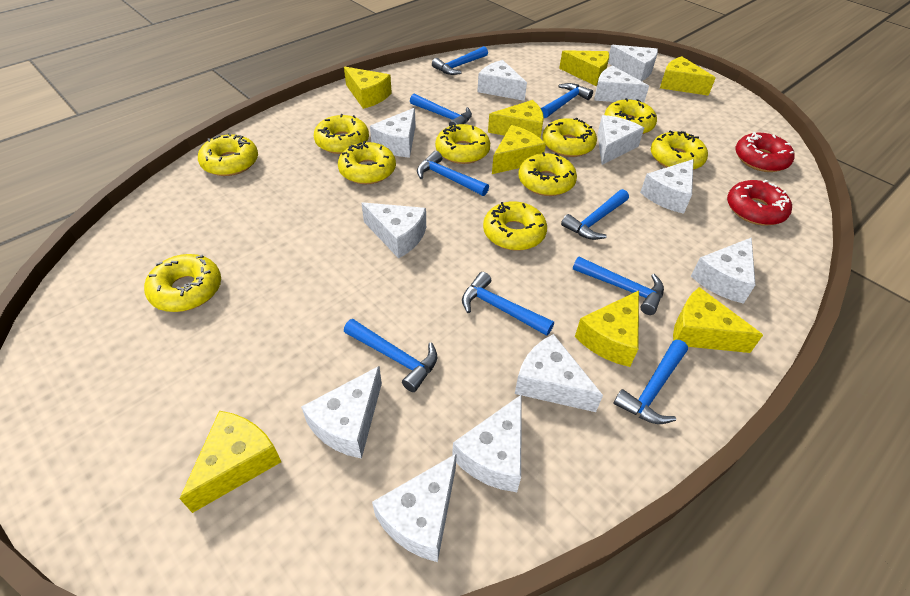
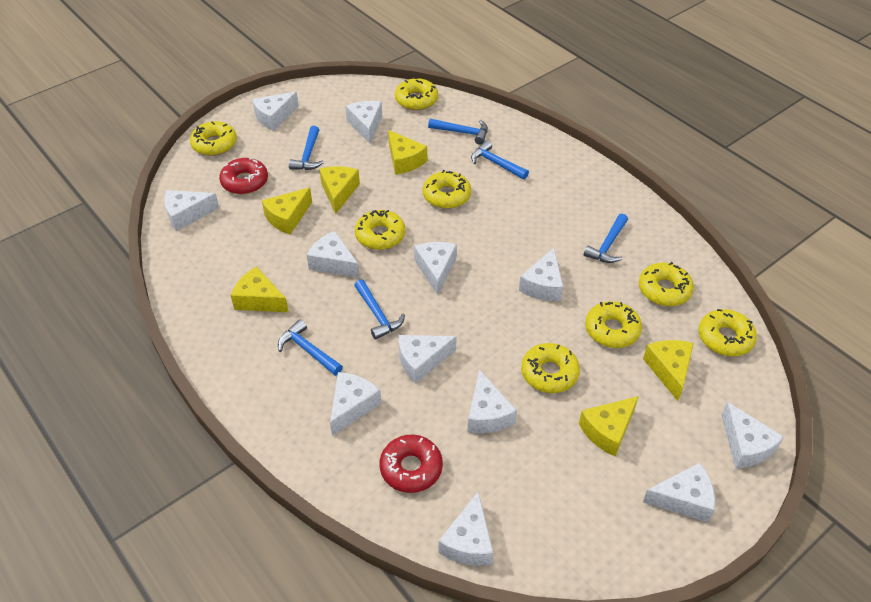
blue hammer: 9 -> 6
yellow cheese: 8 -> 6
yellow donut: 10 -> 8

